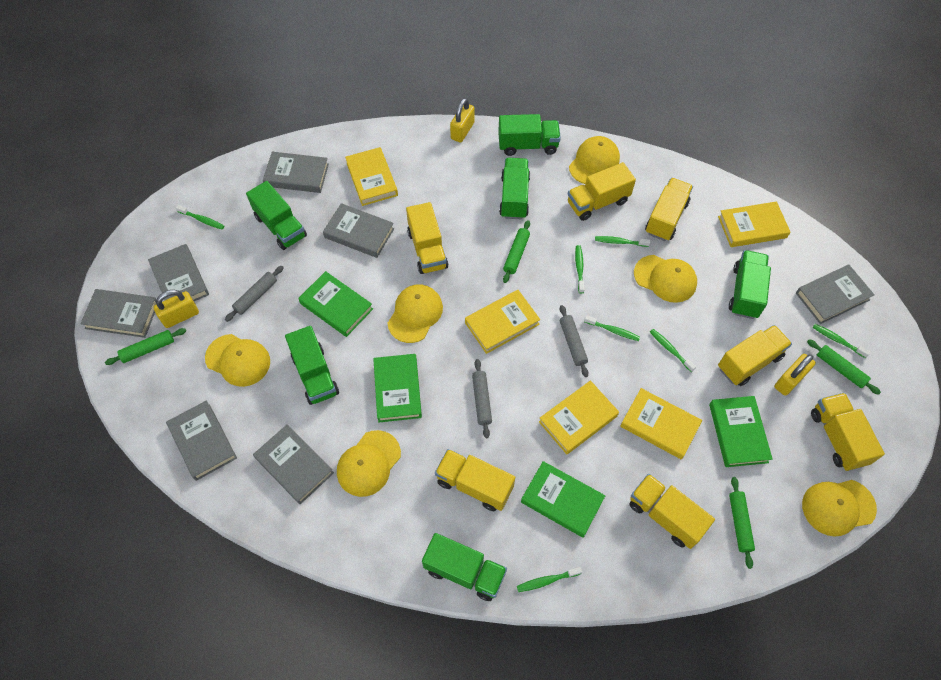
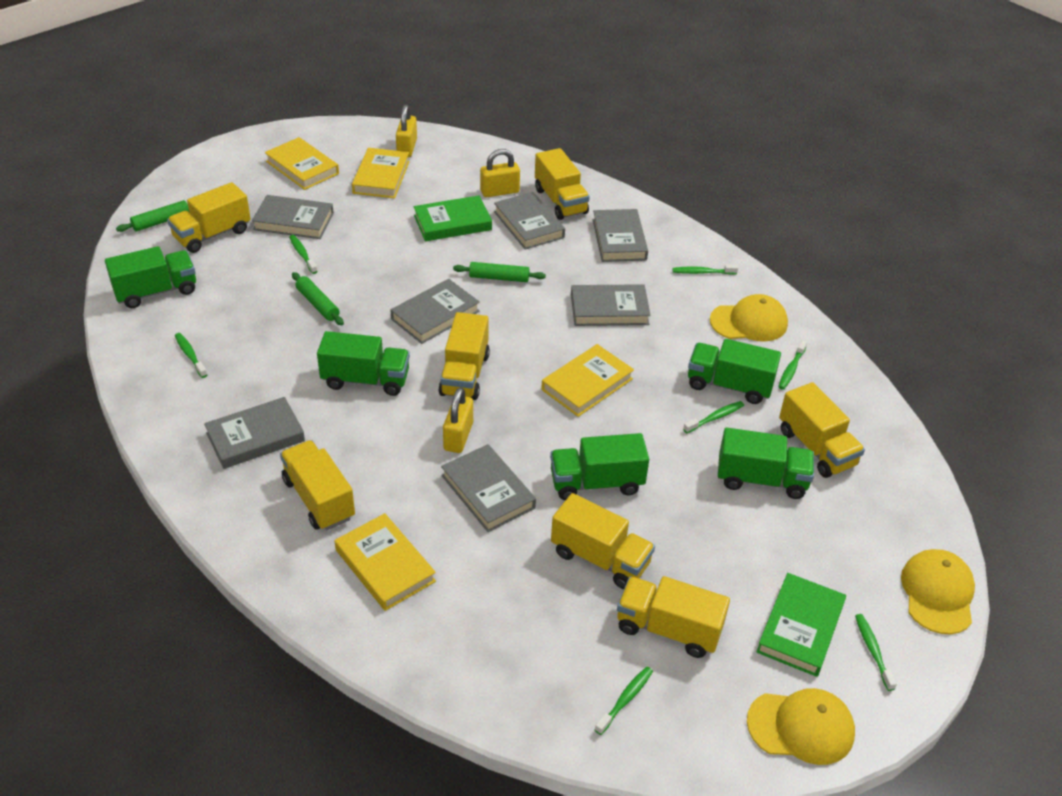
green book: 4 -> 2
green rolling pin: 4 -> 3
green truck: 6 -> 5
grey rolling pin: 3 -> 0
yellow book: 5 -> 4
yellow cap: 6 -> 3

